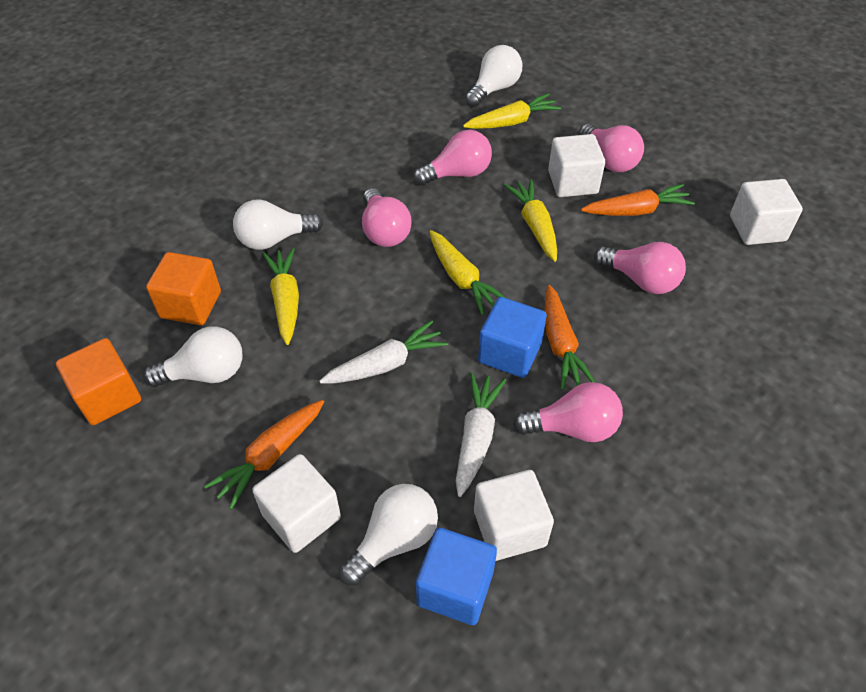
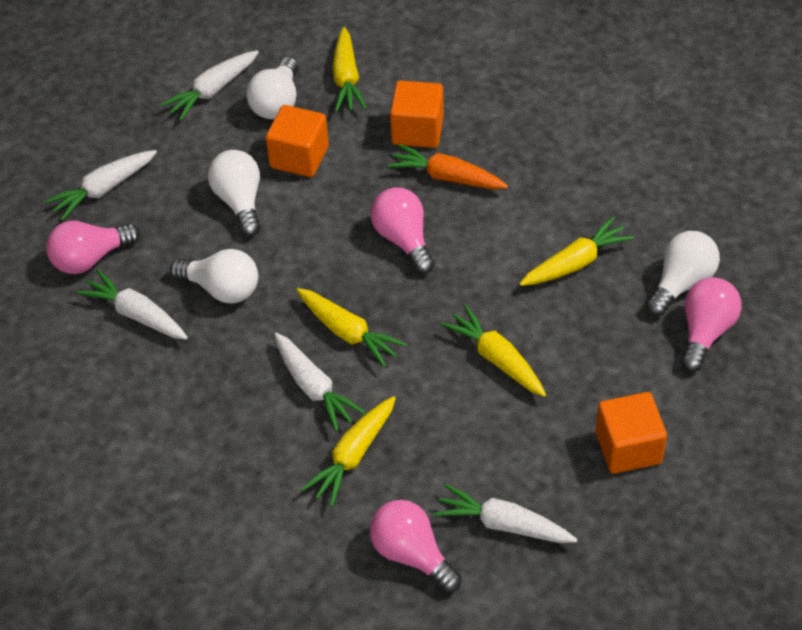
blue cube: 2 -> 0
orange carrot: 3 -> 1
orange cube: 2 -> 3
pink light bulb: 5 -> 4
white carrot: 2 -> 5
white cube: 4 -> 0
yellow carrot: 4 -> 5

